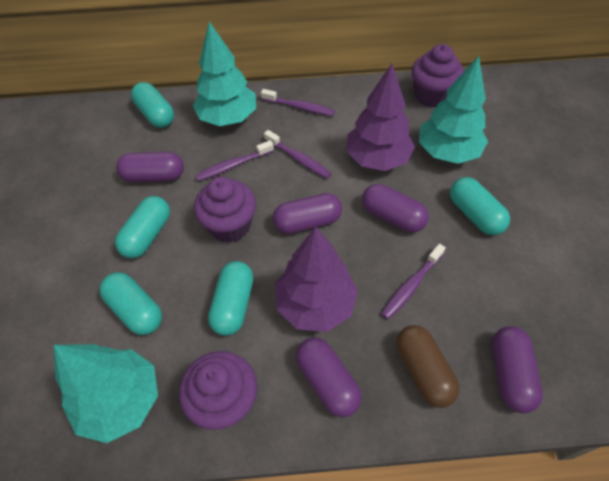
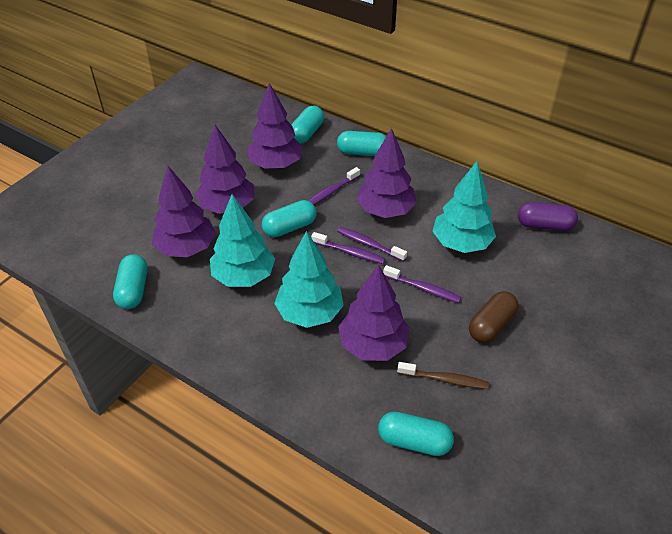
brown toothbrush: 0 -> 1
purple capsule: 5 -> 1
purple cupcake: 3 -> 0
purple tree: 2 -> 5

